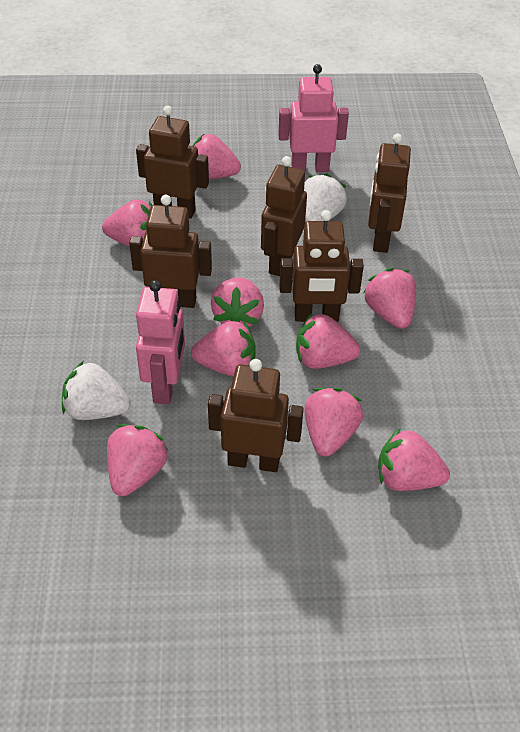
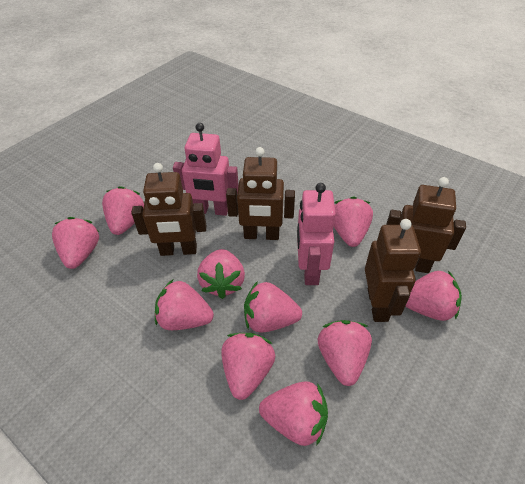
brown robot: 6 -> 4
pink strawberry: 9 -> 10
white strawberry: 2 -> 0

